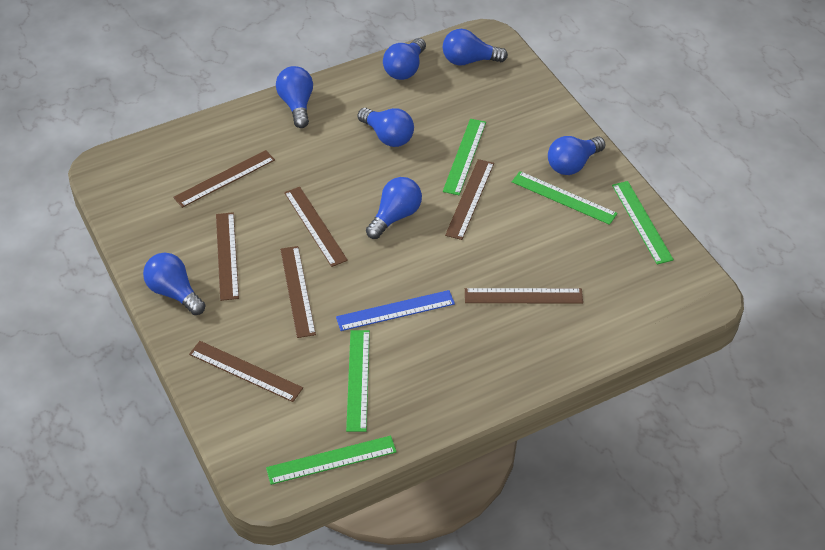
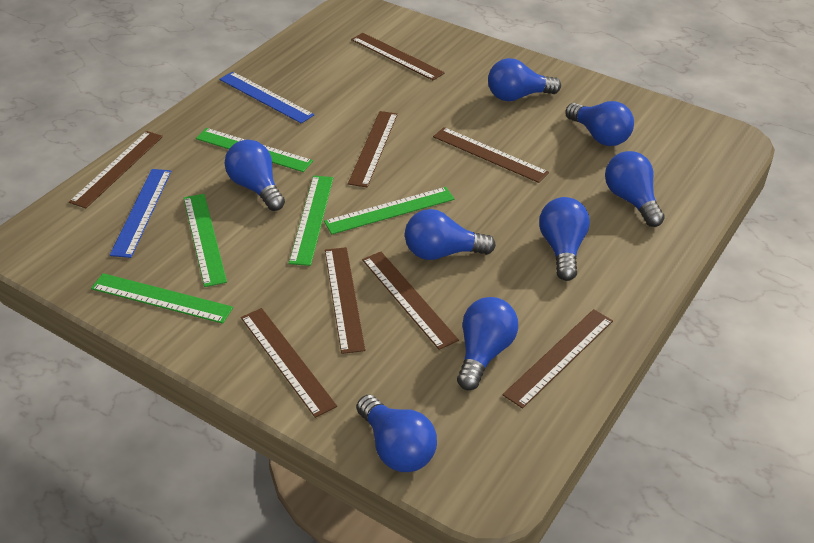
blue light bulb: 7 -> 8
blue ruler: 1 -> 2
brown ruler: 7 -> 8

